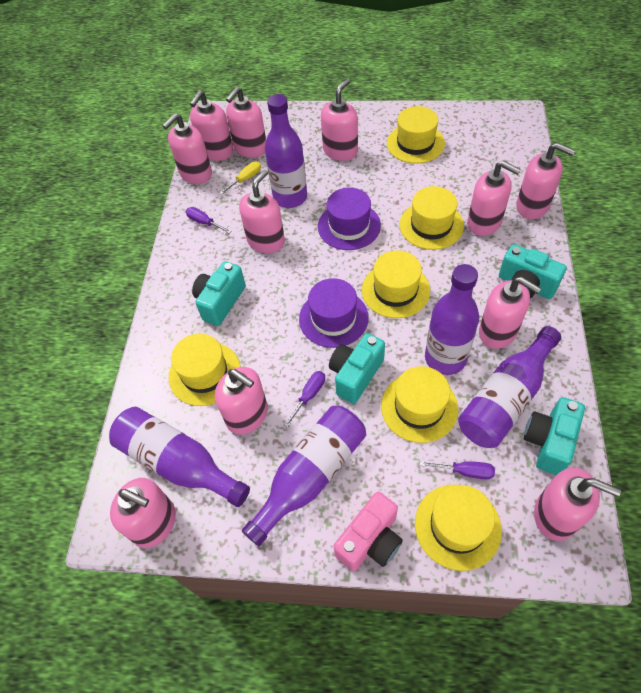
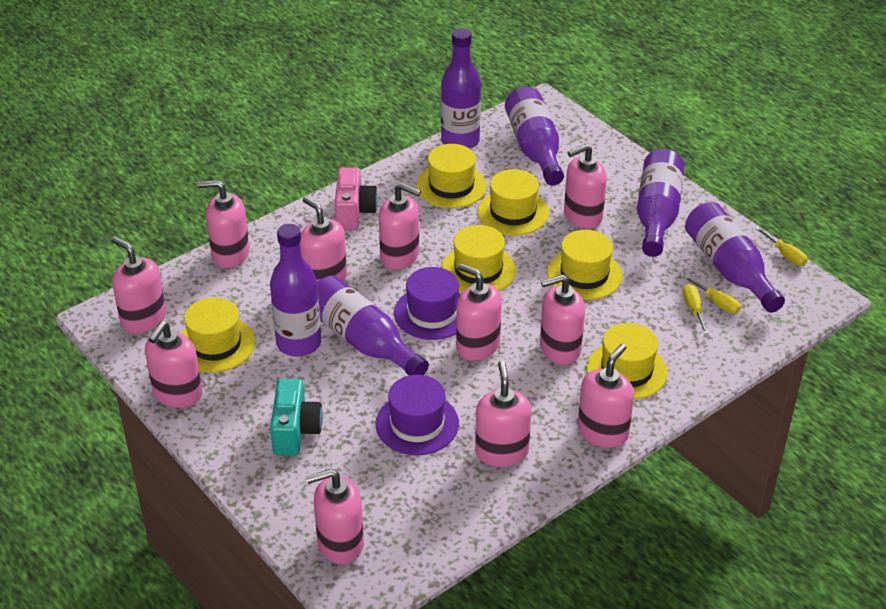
purple bottle: 5 -> 6
purple screwdriver: 3 -> 0
turquoise camera: 4 -> 1
yellow screwdriver: 1 -> 3

